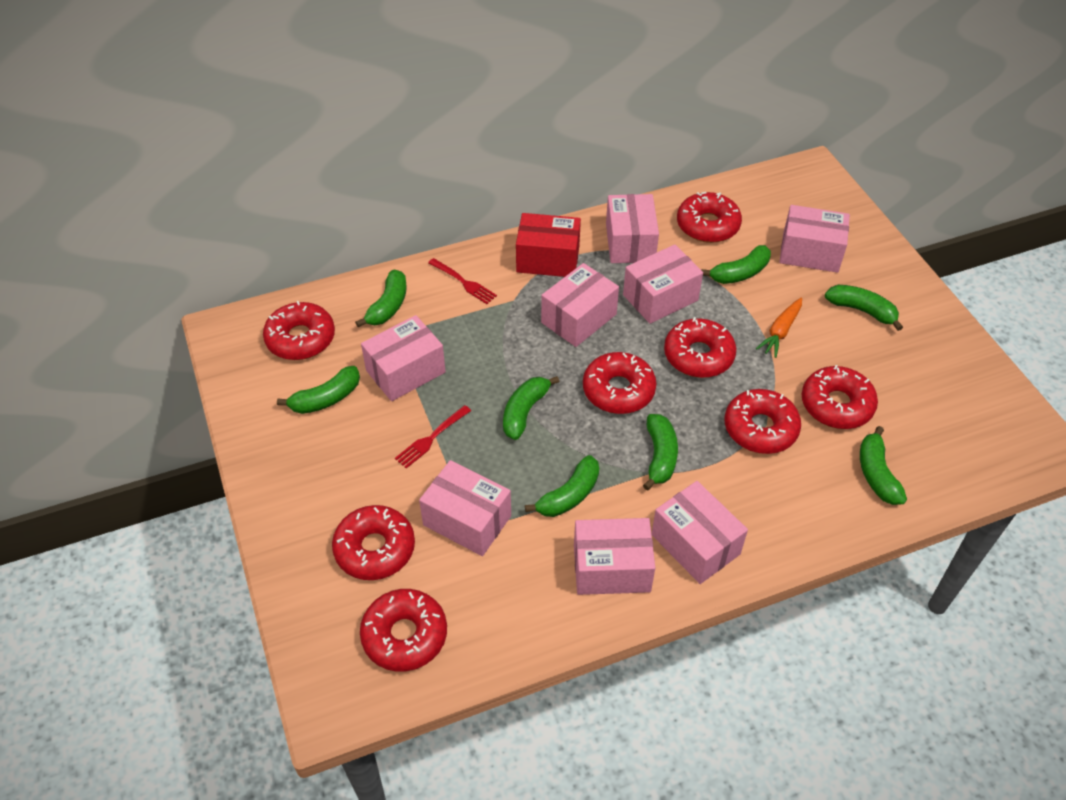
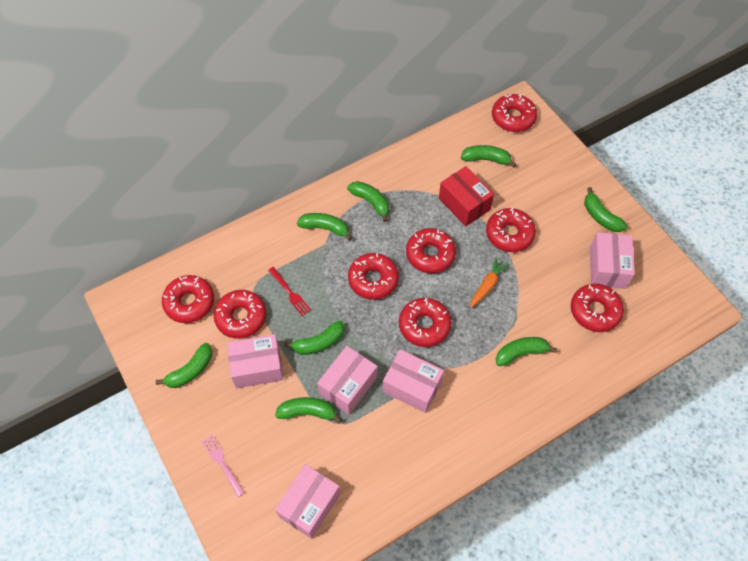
pink box: 8 -> 5
pink fork: 0 -> 1
red fork: 2 -> 1

